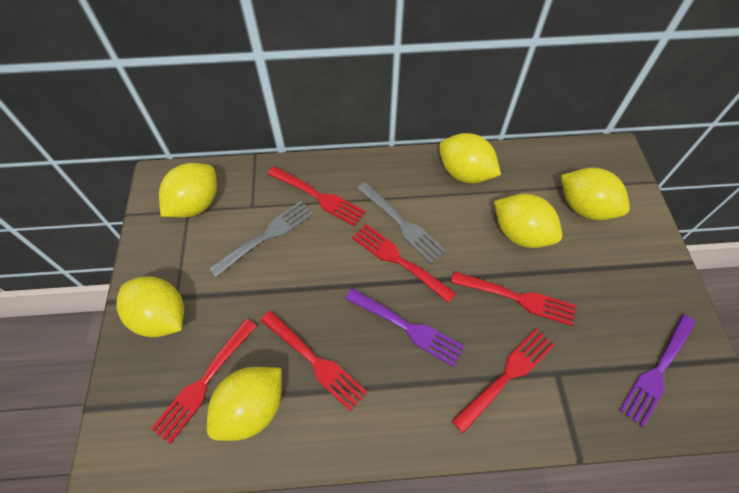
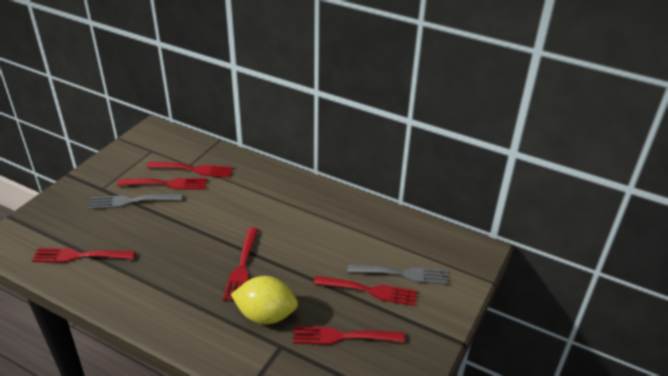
purple fork: 2 -> 0
yellow lemon: 6 -> 1

